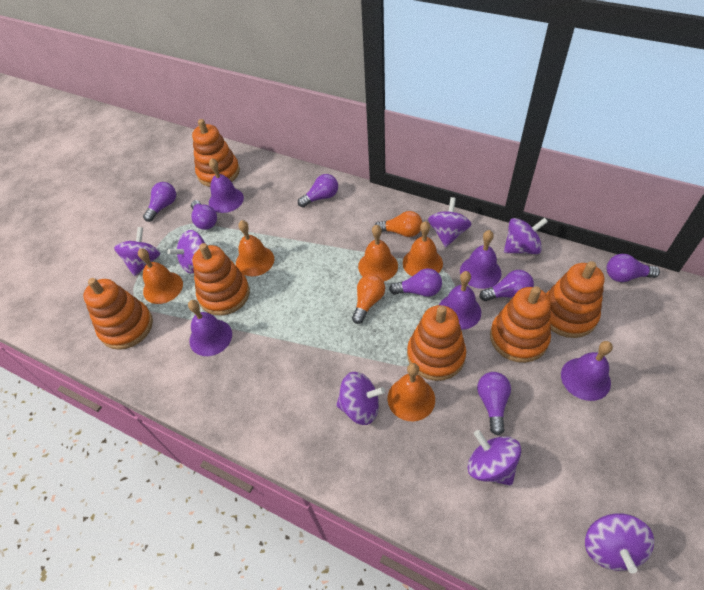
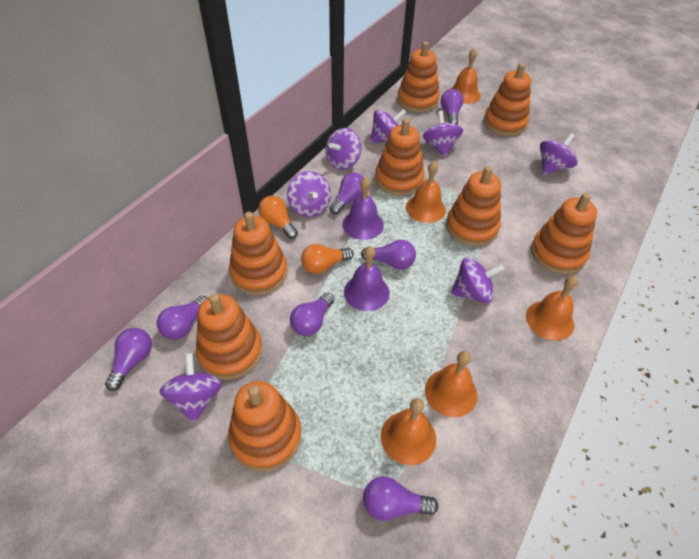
orange stacking toy: 6 -> 8
purple bell: 5 -> 2

